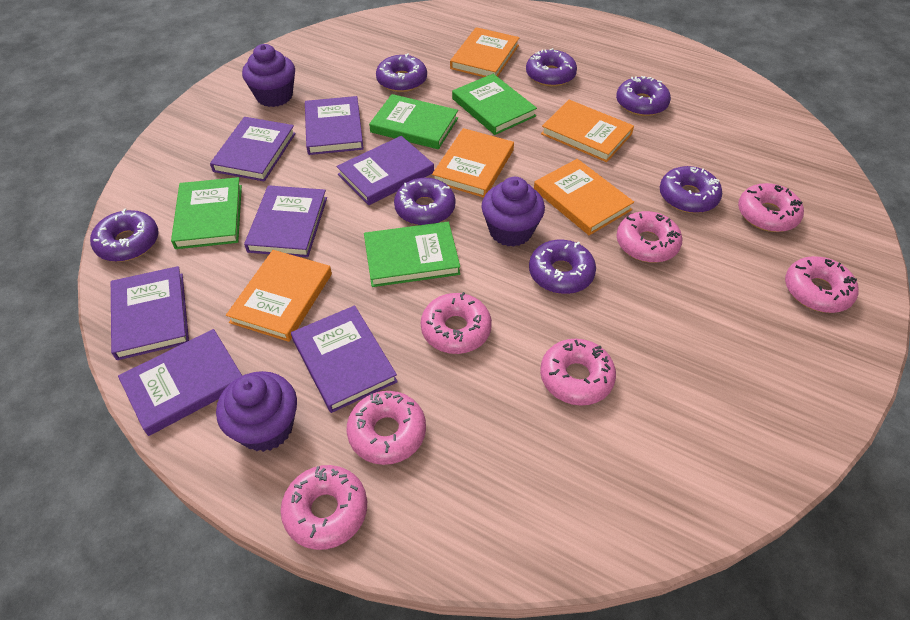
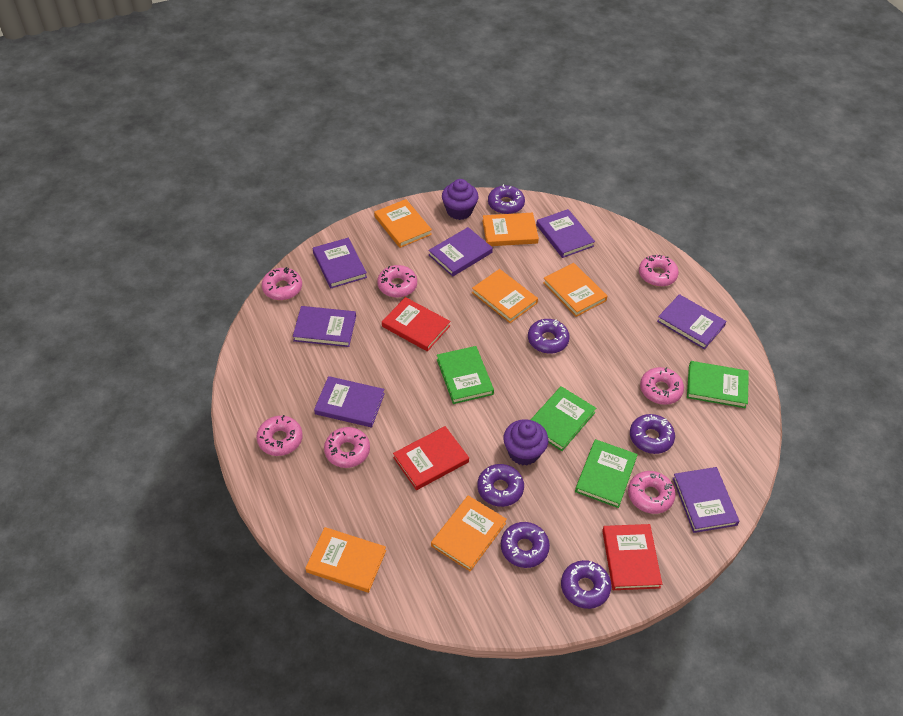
orange book: 5 -> 6
purple cupcake: 3 -> 2
purple donut: 7 -> 6
red book: 0 -> 3

